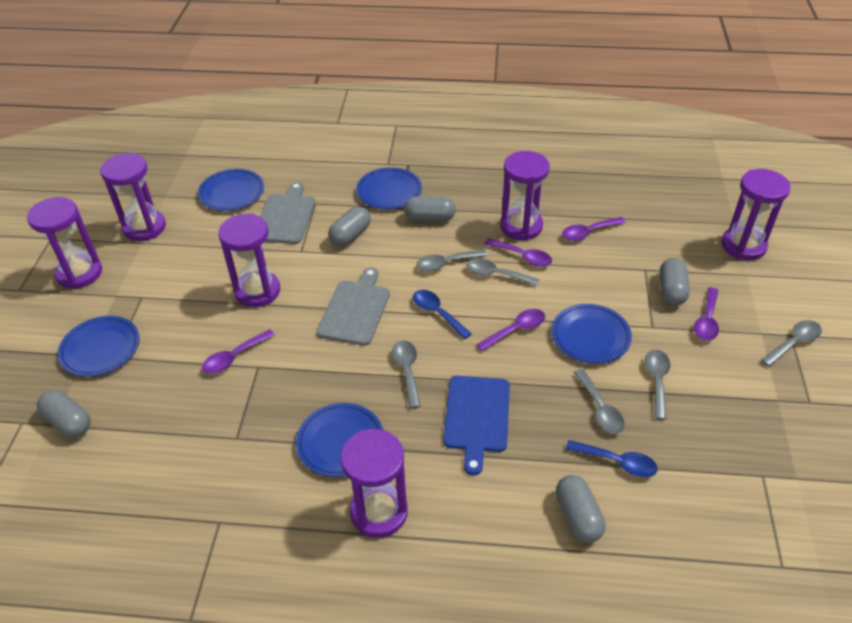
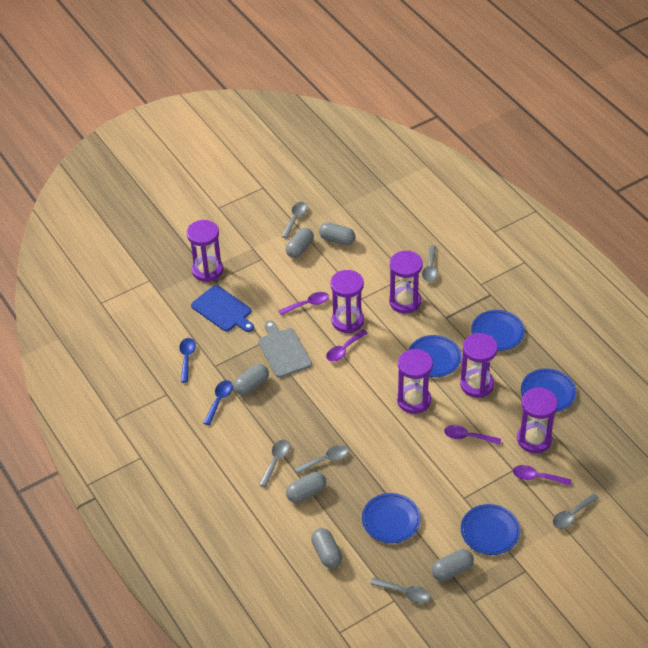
grey capsule: 5 -> 6
grey cutting board: 2 -> 1
purple spoon: 5 -> 4

